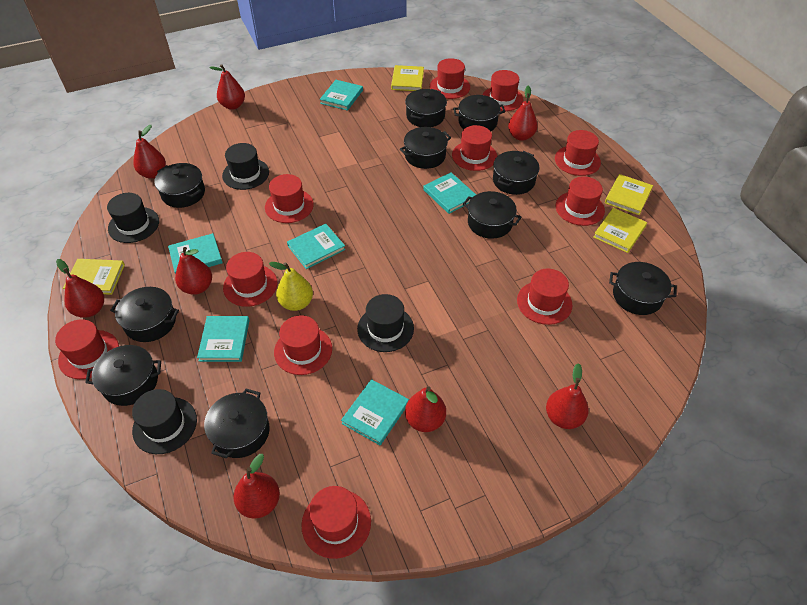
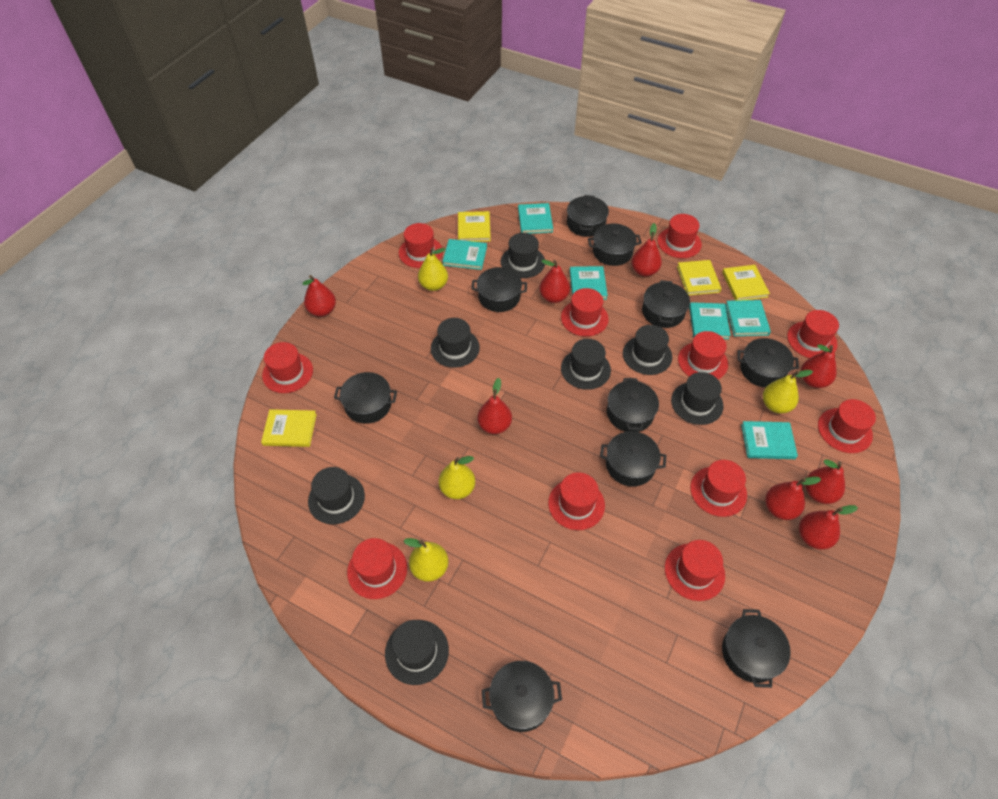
black hat: 4 -> 7
yellow pear: 1 -> 4

